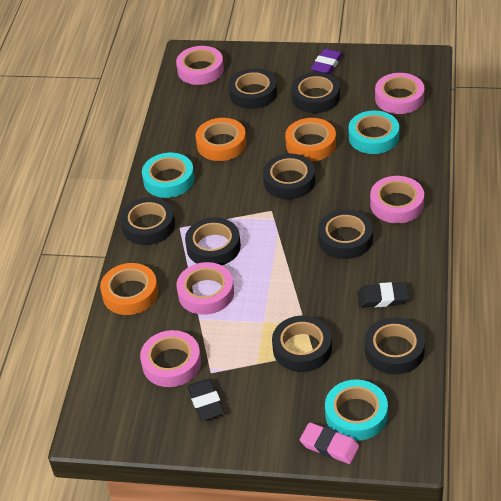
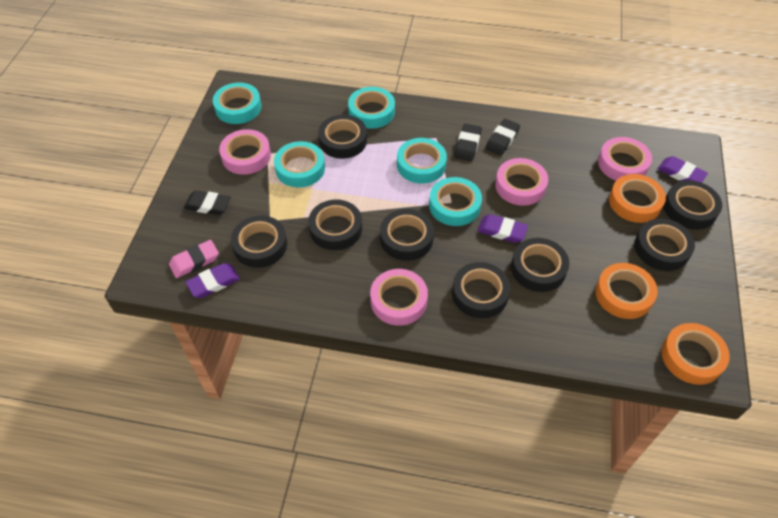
black eraser: 2 -> 3
pink tape: 5 -> 4
purple eraser: 1 -> 3
turquoise tape: 3 -> 5

